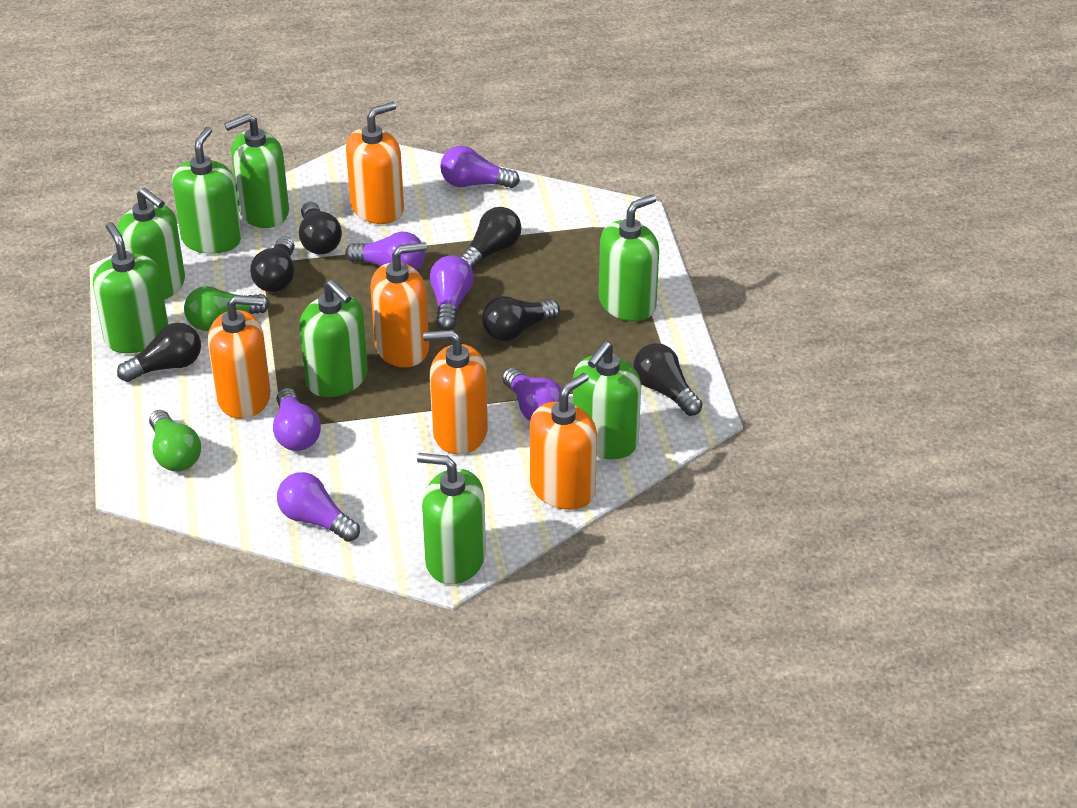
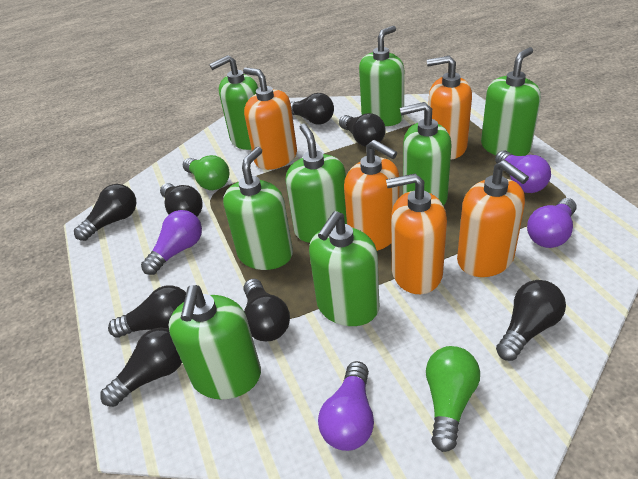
black light bulb: 6 -> 8
purple light bulb: 6 -> 4

